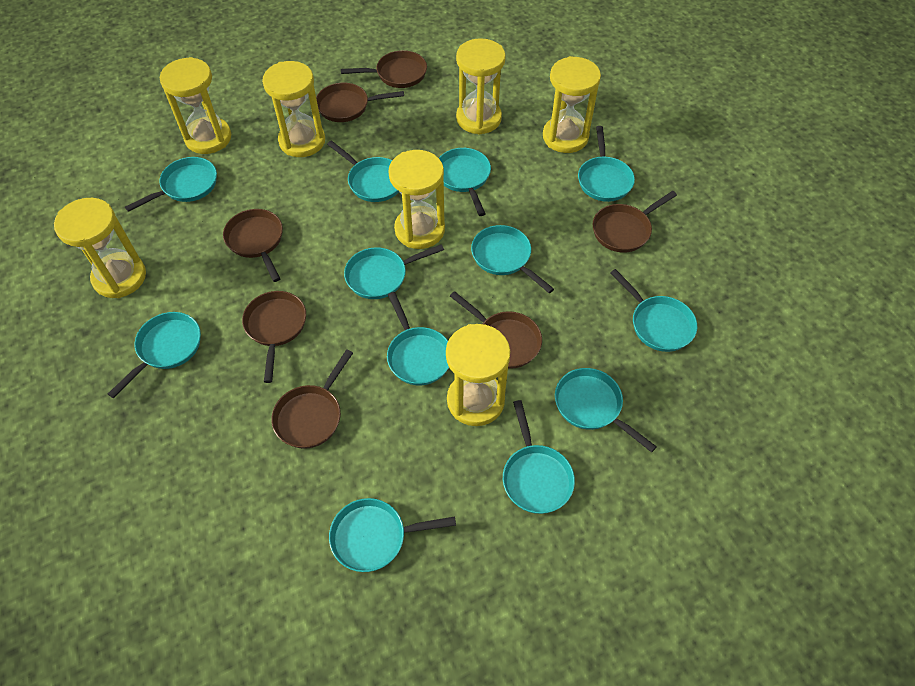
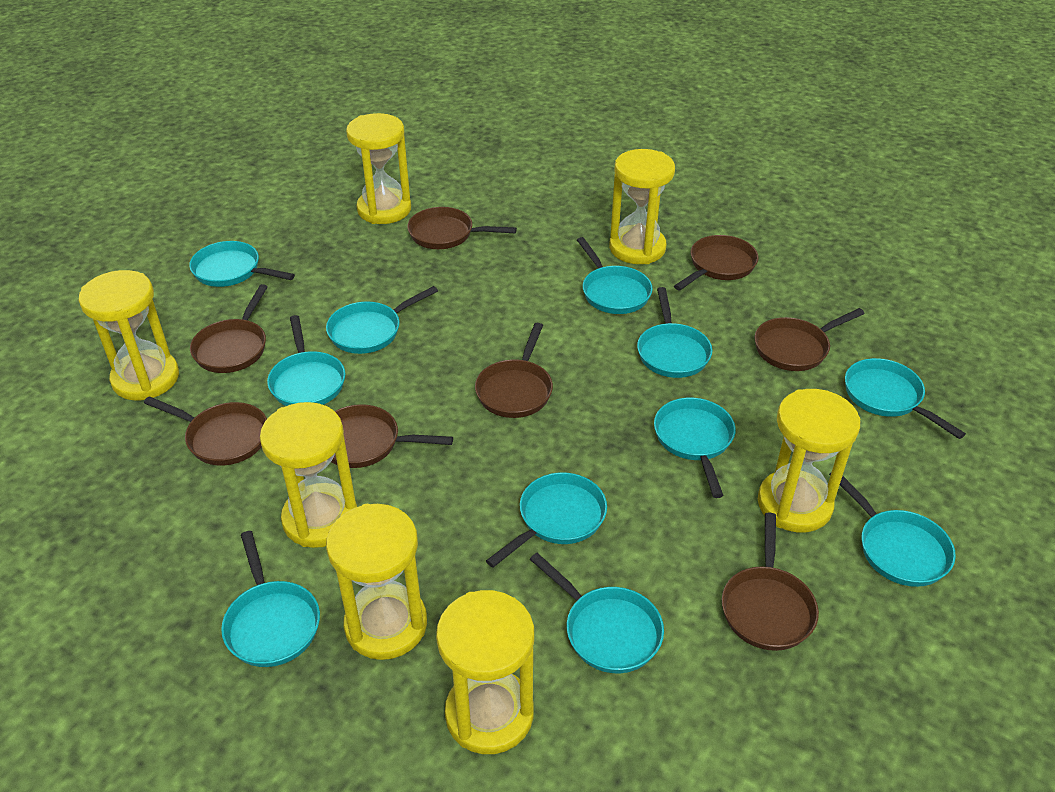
brown pan: 7 -> 8
turquoise pan: 12 -> 11

